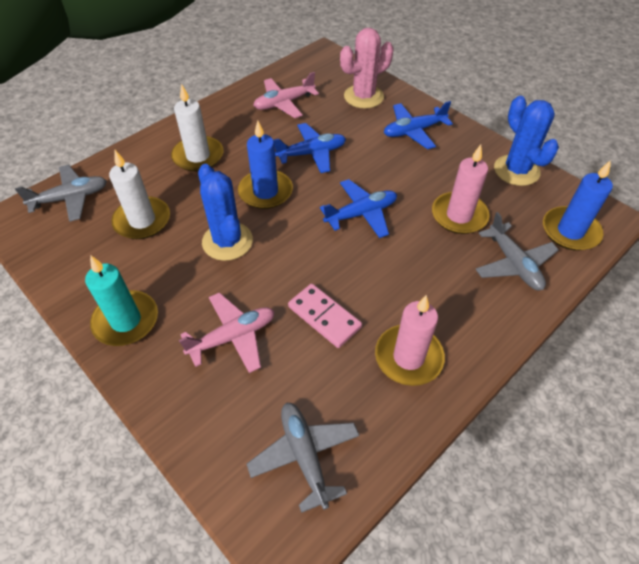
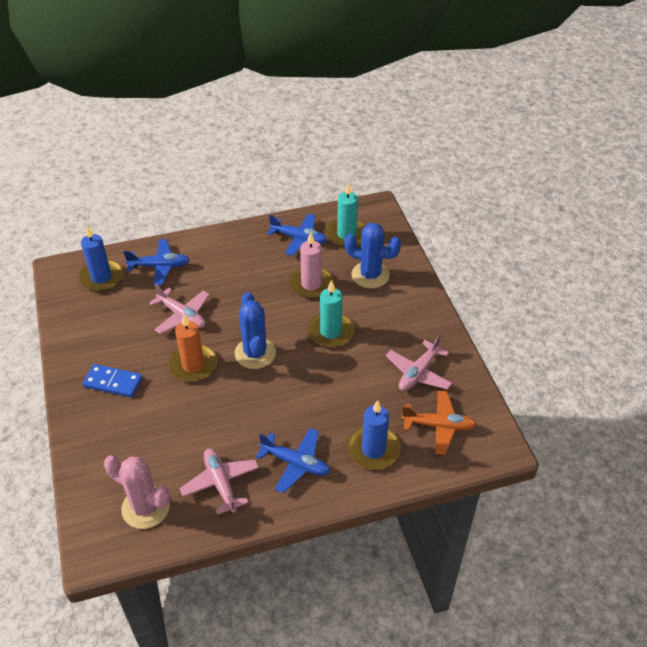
blue domino: 0 -> 1
grey plane: 3 -> 0
orange candle: 0 -> 1
orange plane: 0 -> 1
pink candle: 2 -> 1
pink domino: 1 -> 0
pink plane: 2 -> 3
turquoise candle: 1 -> 2
white candle: 2 -> 0

